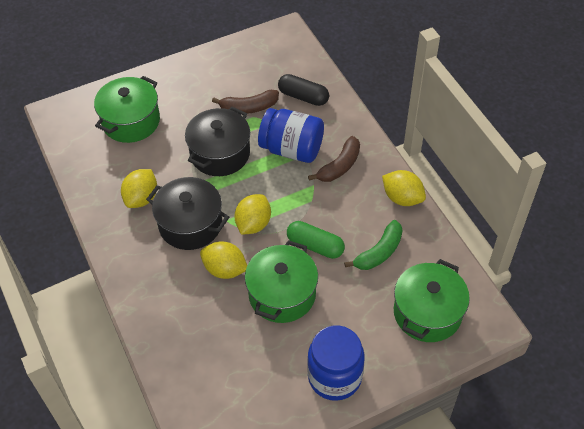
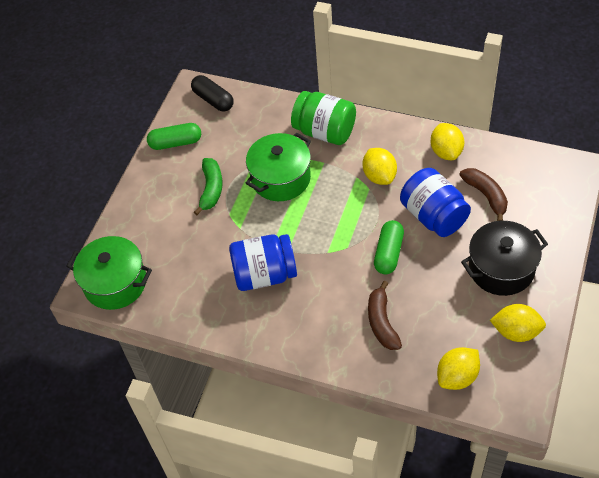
black pot: 2 -> 1
green capsule: 1 -> 2
green jar: 0 -> 1
green pot: 3 -> 2

